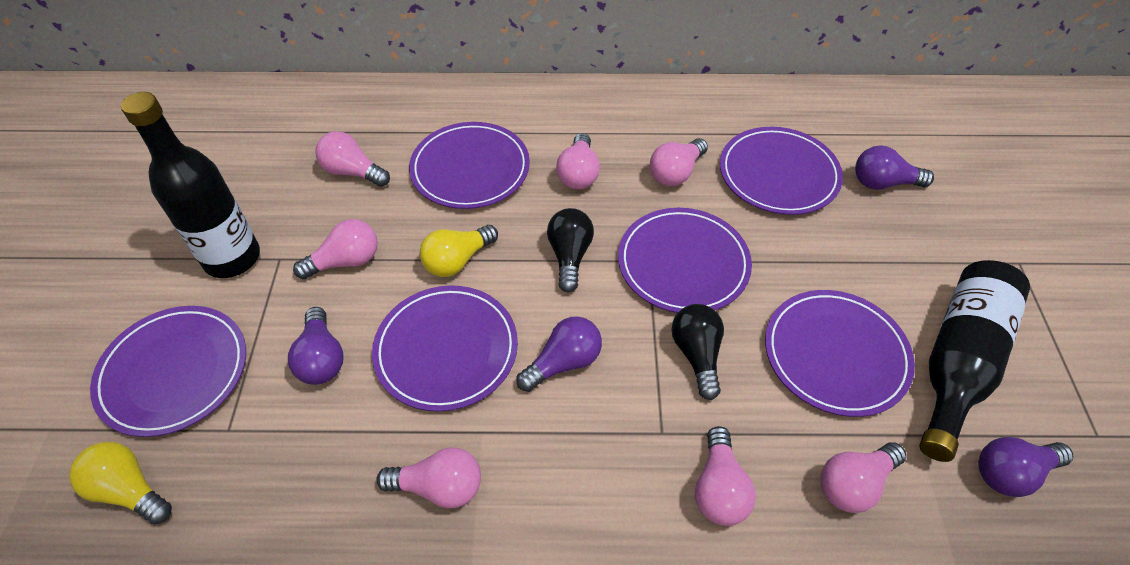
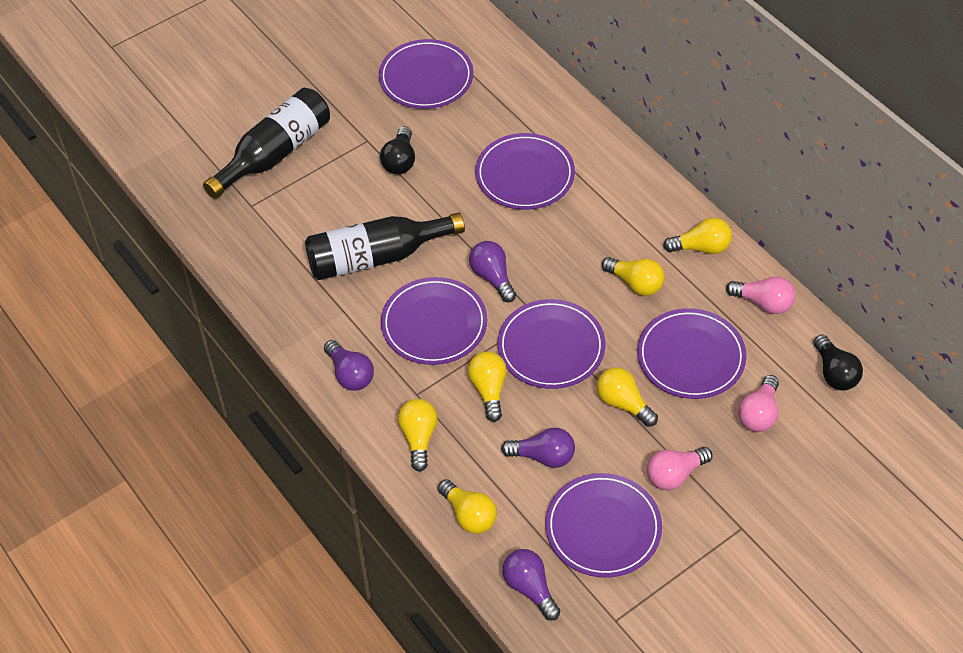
pink light bulb: 7 -> 3
yellow light bulb: 2 -> 6

